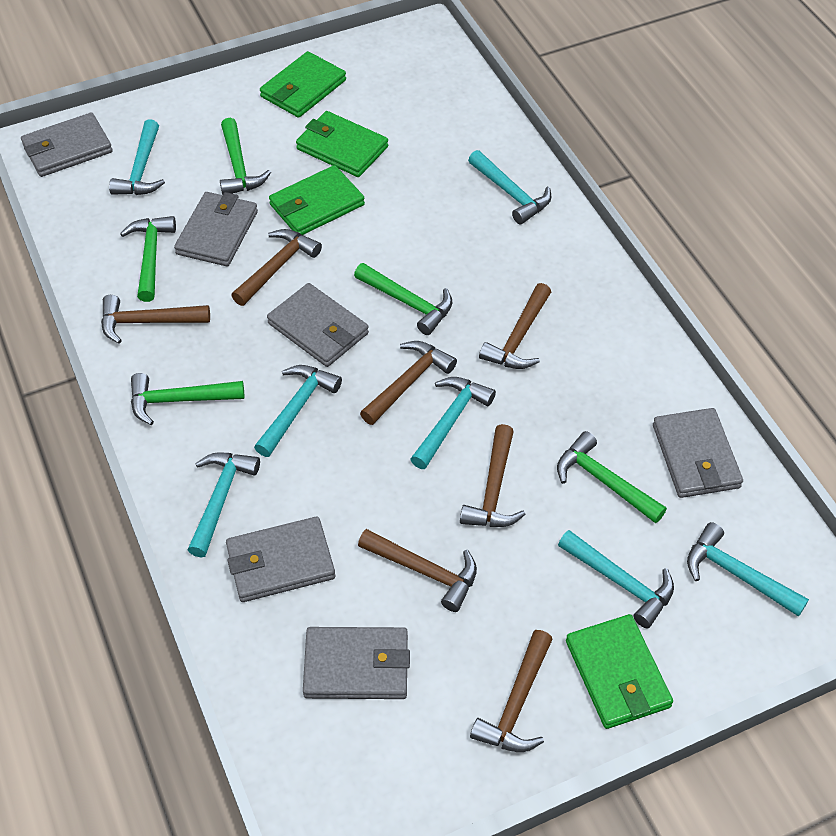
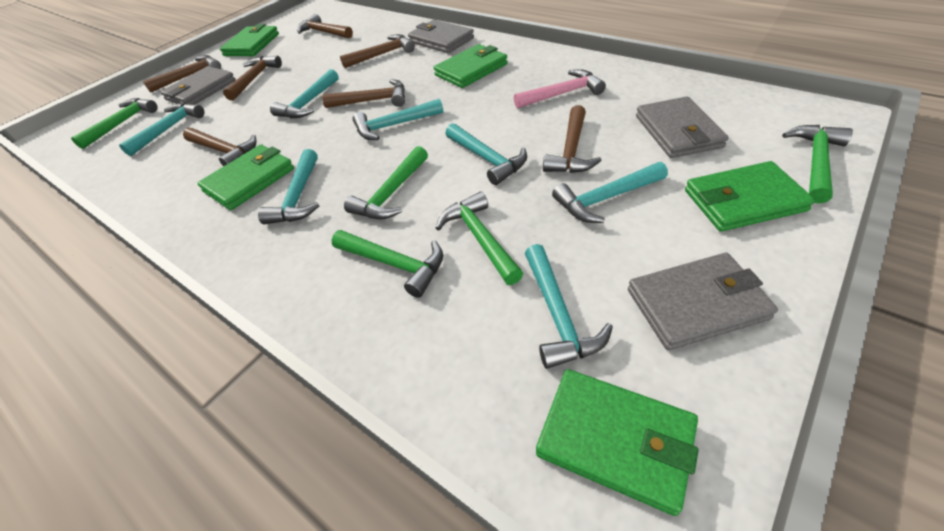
green wallet: 4 -> 5
grey wallet: 6 -> 4
pink hammer: 0 -> 1

